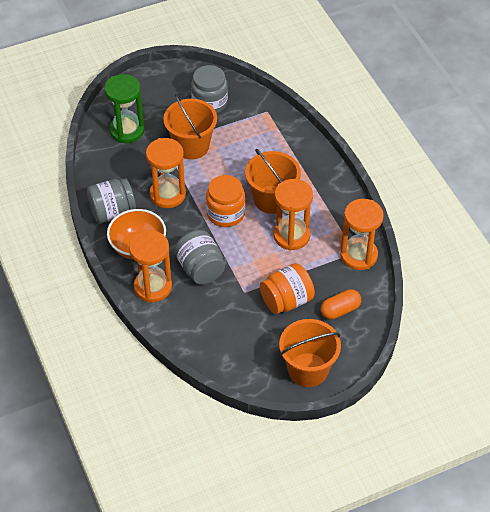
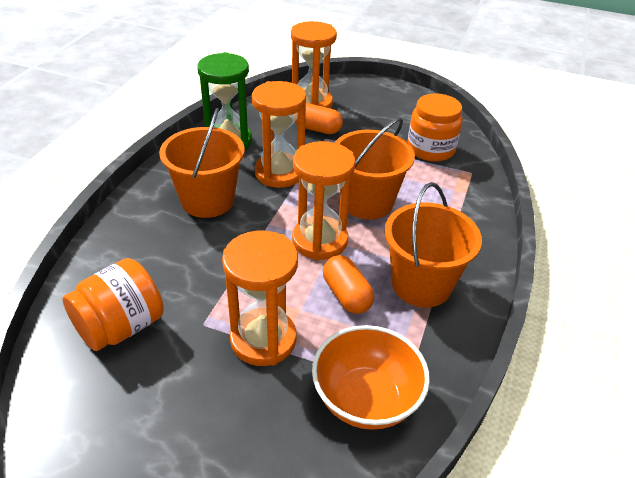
grey jar: 3 -> 0
orange capsule: 1 -> 2

